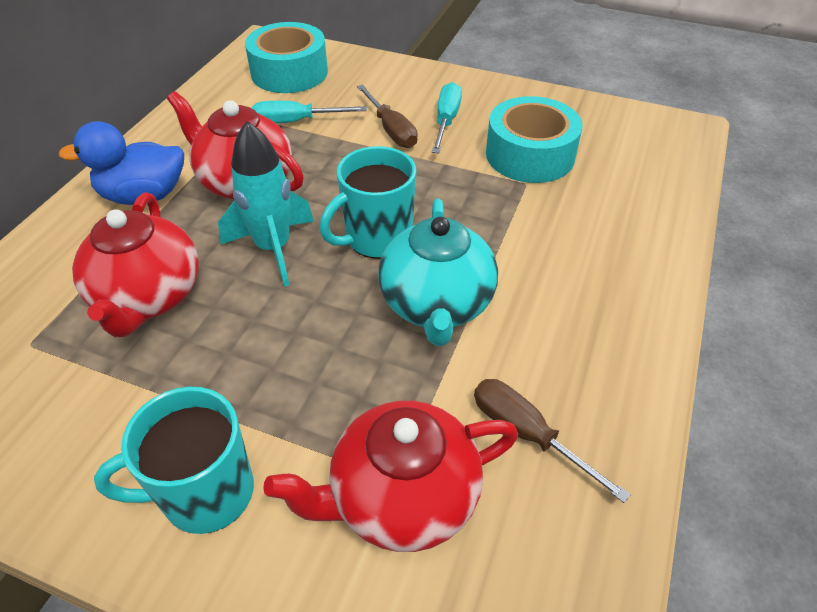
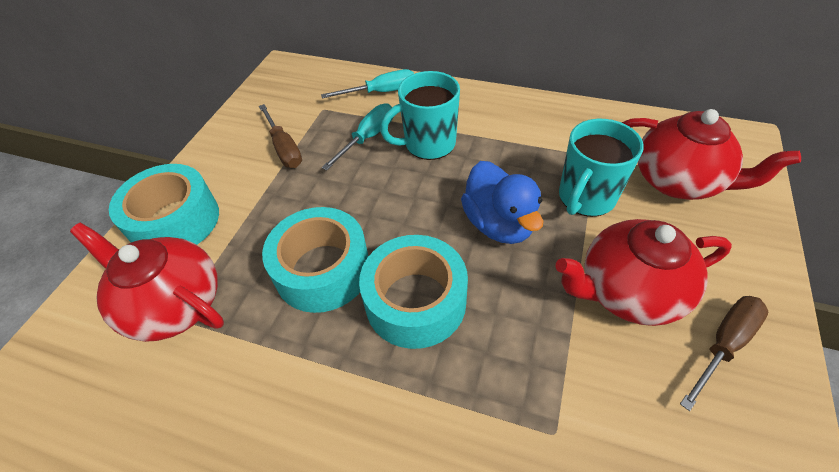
turquoise rocket: 1 -> 0
turquoise tape: 2 -> 3
turquoise teapot: 1 -> 0

